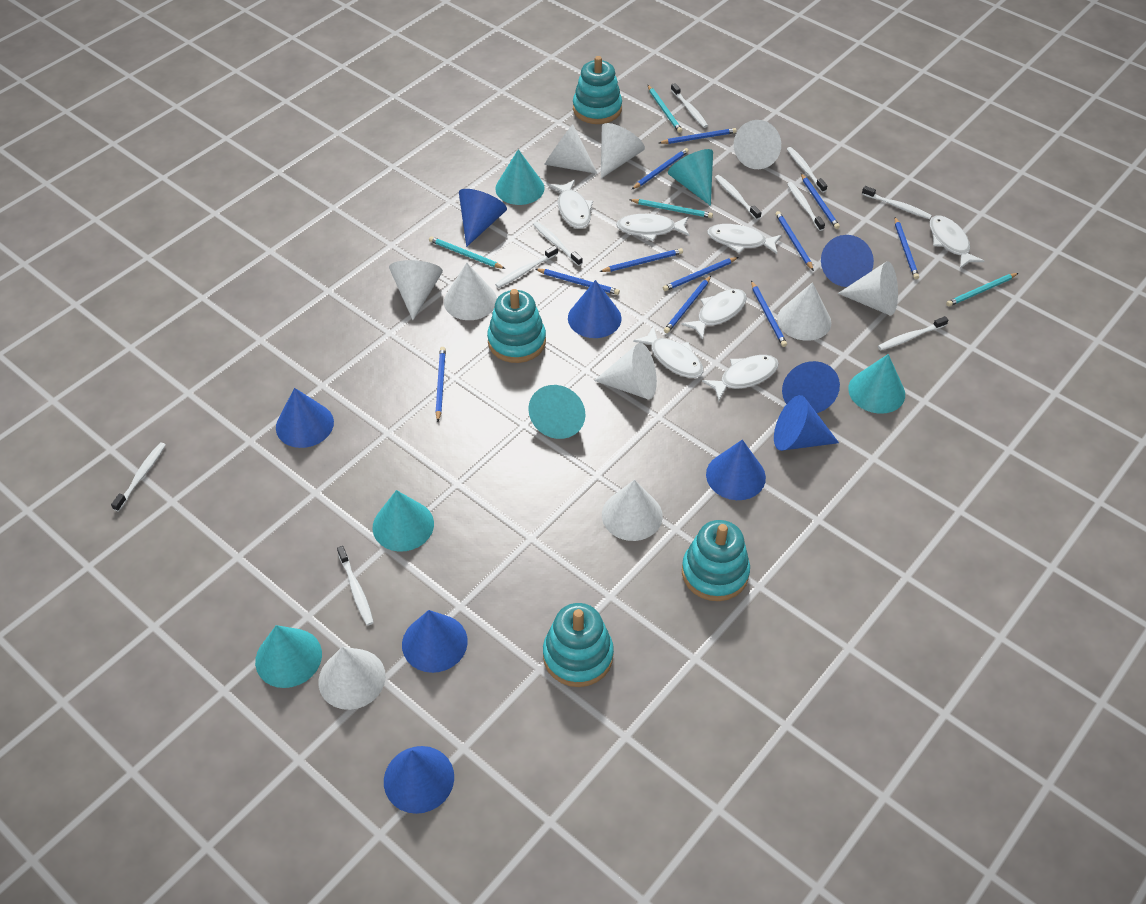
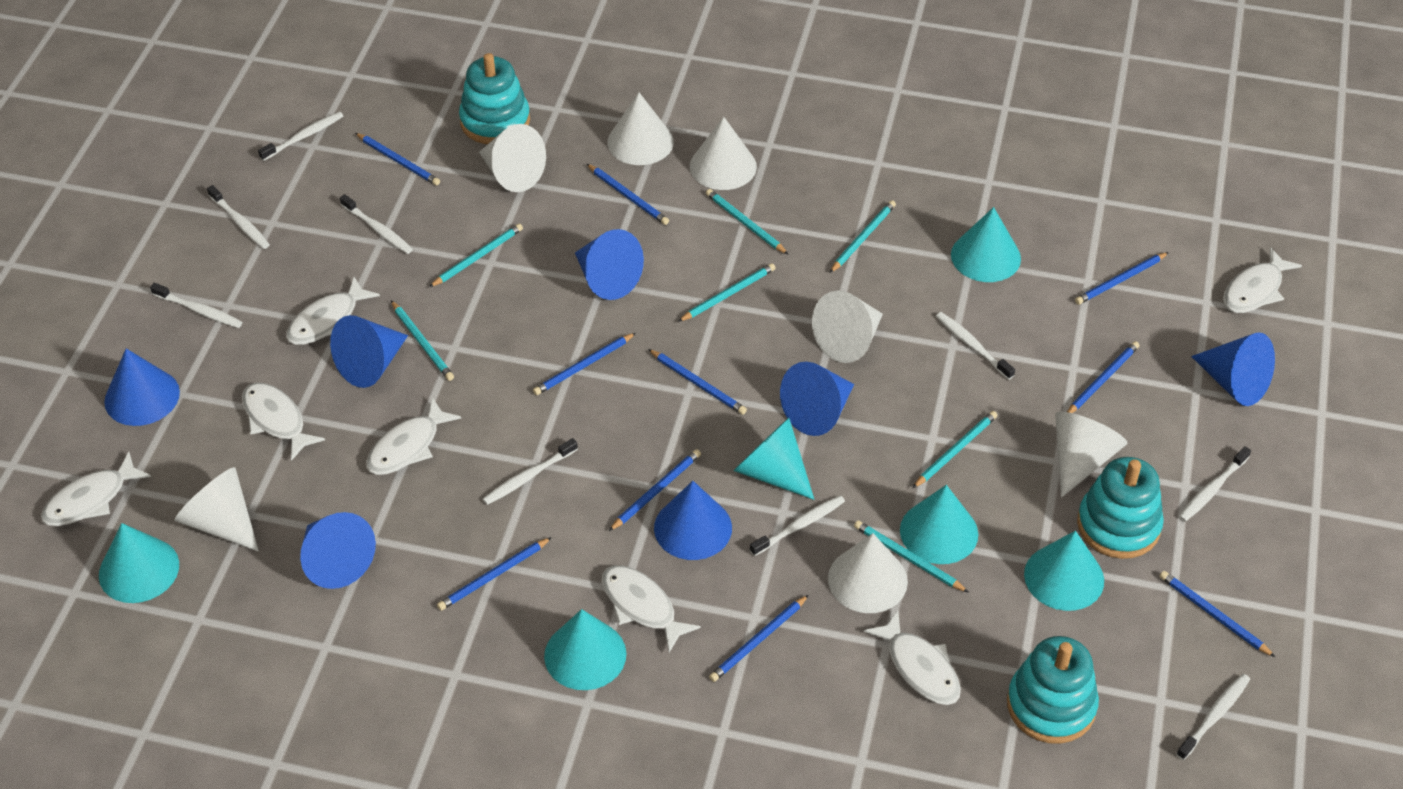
blue cone: 9 -> 7
blue pencil: 11 -> 10
turquoise pencil: 4 -> 7
turquoise stacking toy: 4 -> 3
white cone: 10 -> 7
white toothbrush: 10 -> 9

